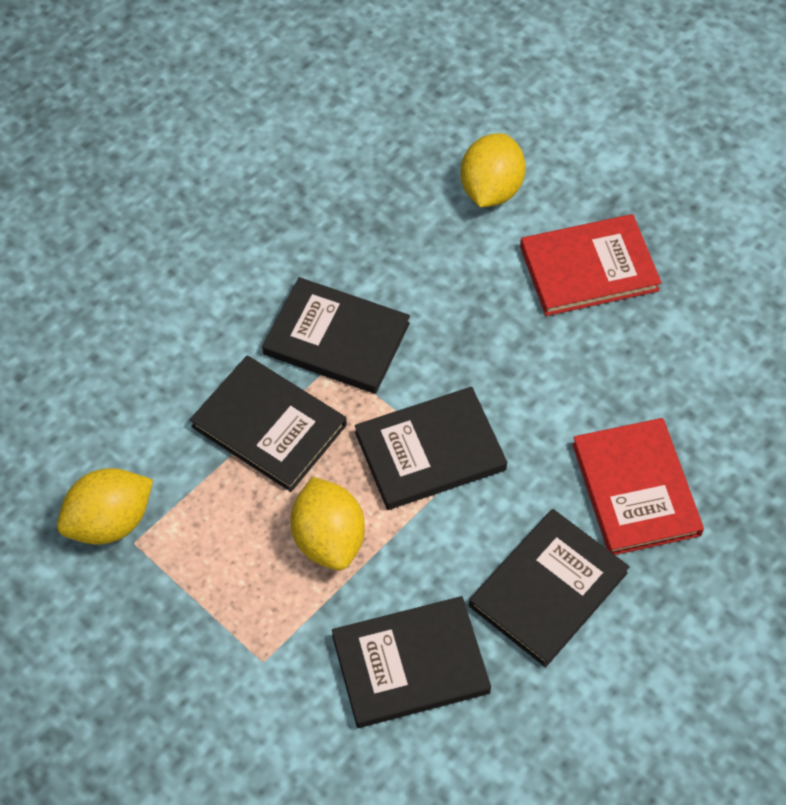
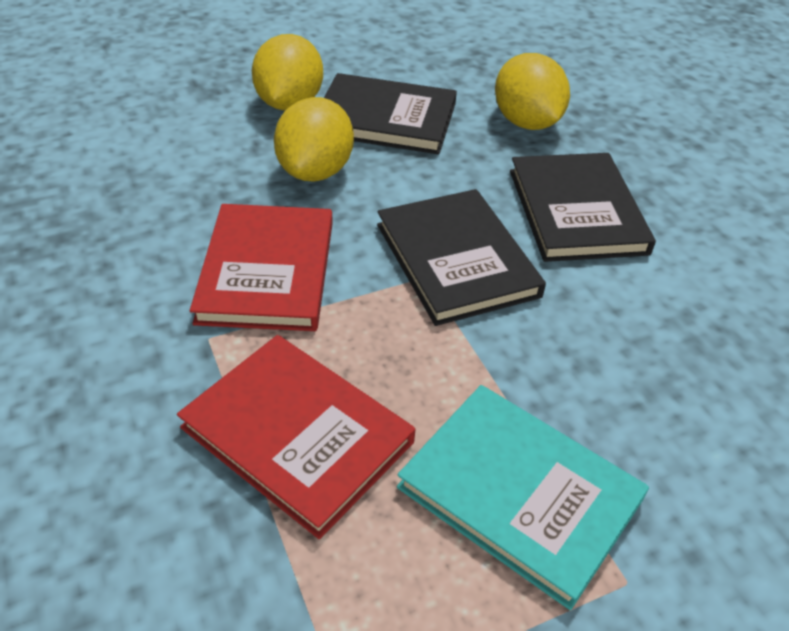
black book: 5 -> 3
turquoise book: 0 -> 1

